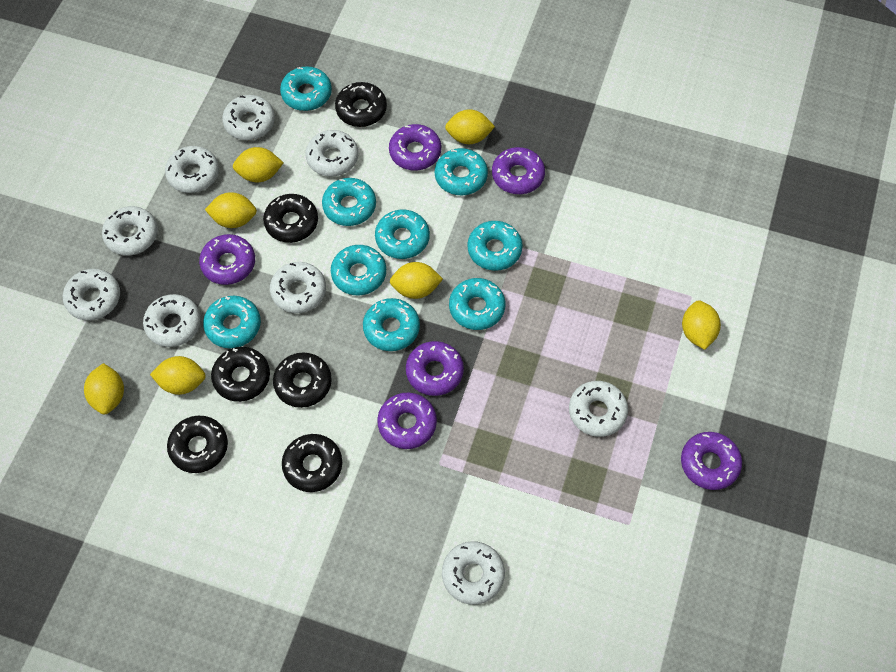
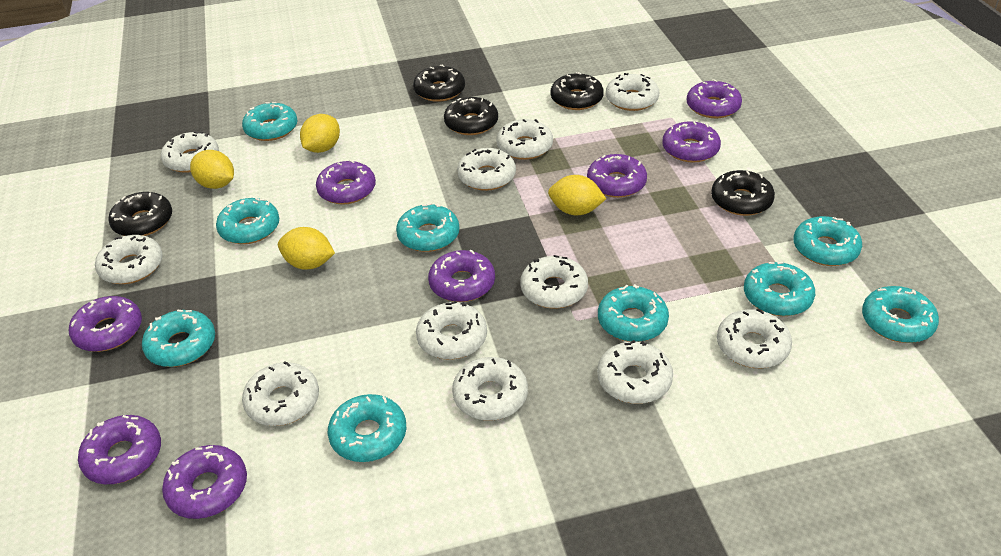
black donut: 6 -> 5
purple donut: 6 -> 8
white donut: 9 -> 11
yellow lemon: 7 -> 4

